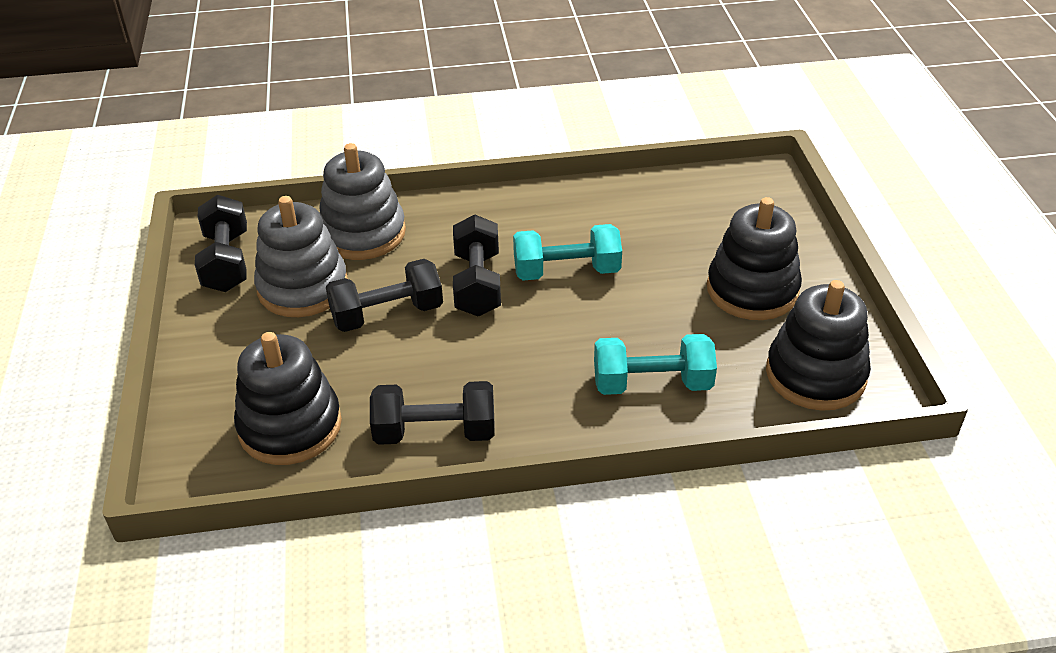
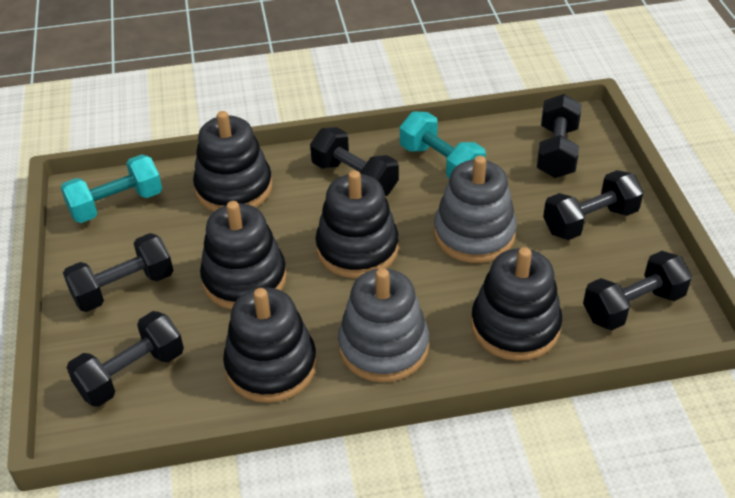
black dumbbell: 4 -> 6
black stacking toy: 3 -> 5

